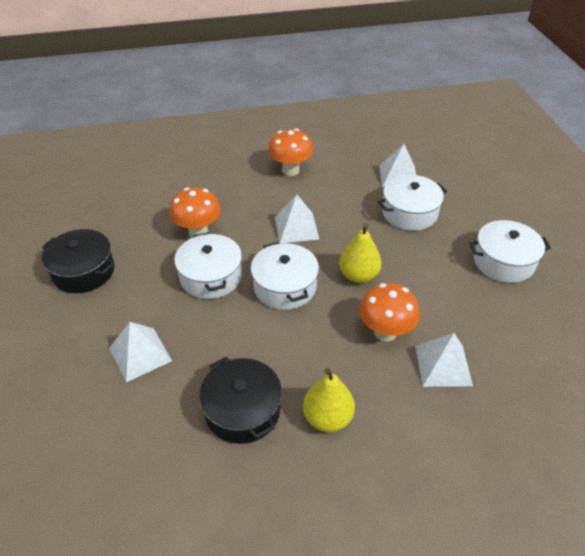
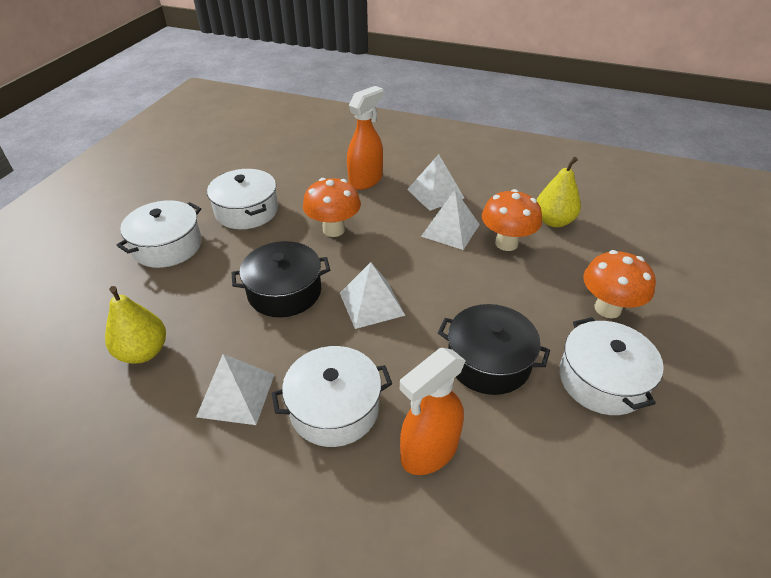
orange spray bottle: 0 -> 2

